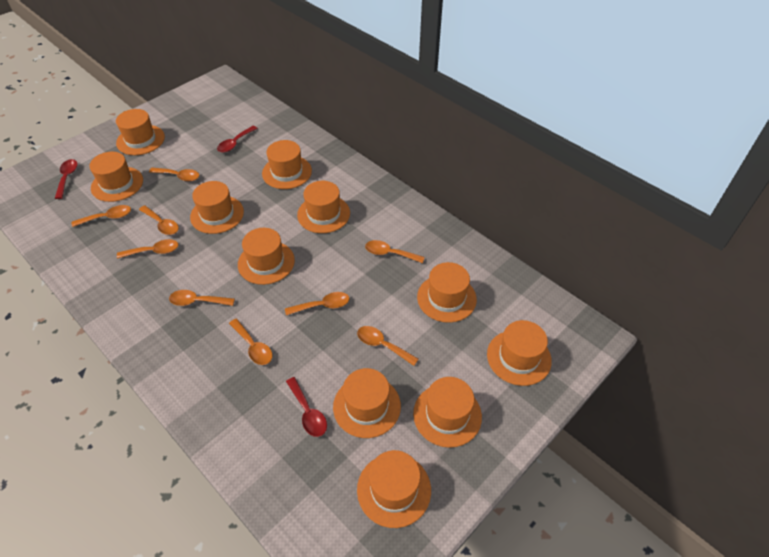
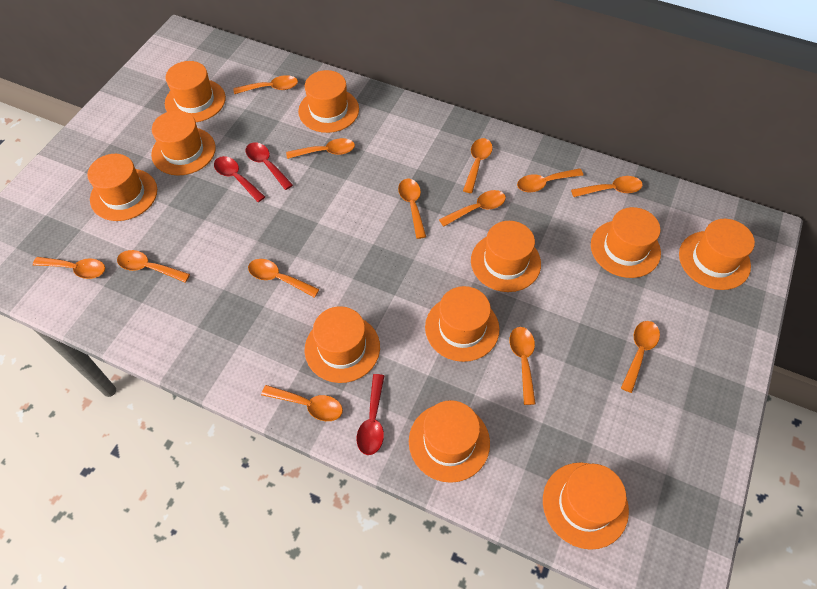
orange spoon: 9 -> 13

